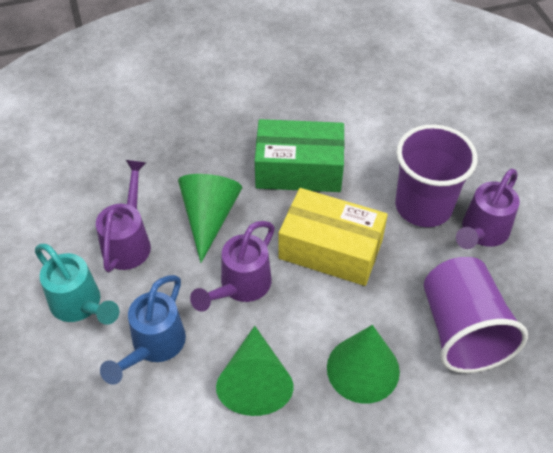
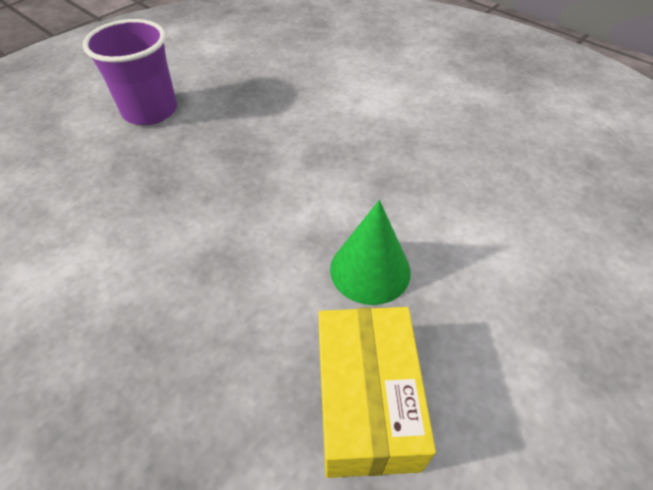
blue watering can: 1 -> 0
green box: 1 -> 0
green cone: 3 -> 1
purple cup: 2 -> 1
purple watering can: 3 -> 0
turquoise watering can: 1 -> 0

